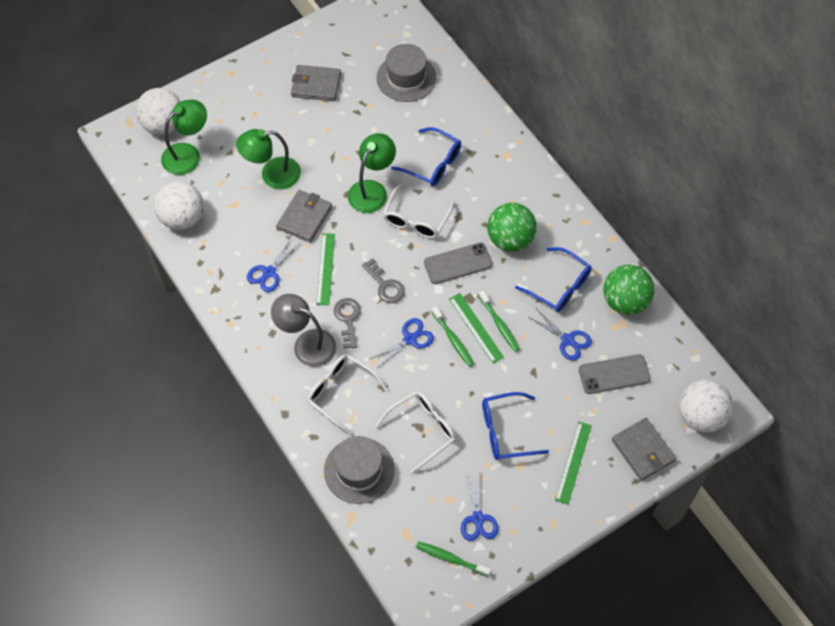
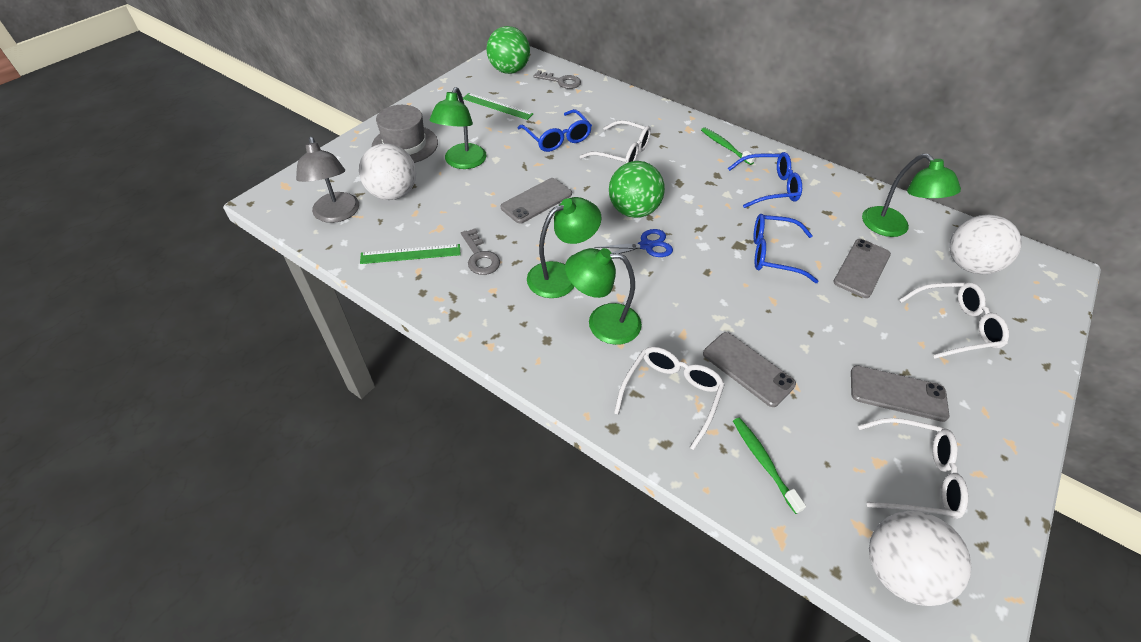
blue scissors: 4 -> 1
green lamp: 3 -> 4
green ruler: 3 -> 2
green toothbrush: 3 -> 2
grey hat: 2 -> 1
grey phone: 2 -> 4
grey wallet: 3 -> 0
white glasses: 3 -> 4

